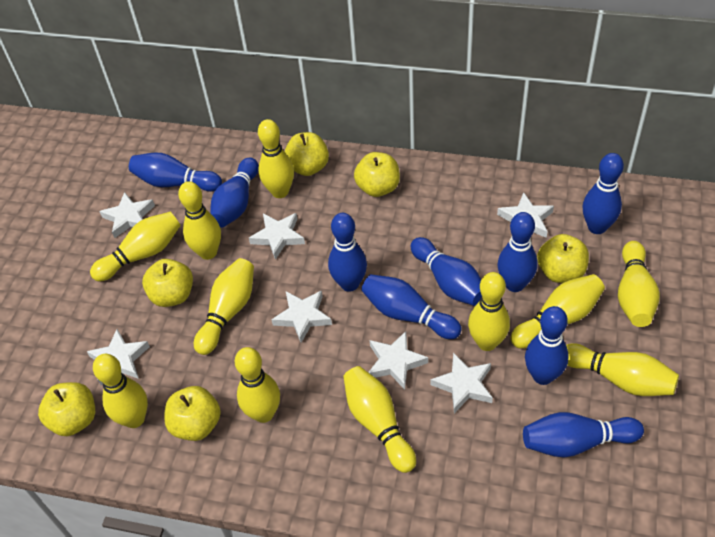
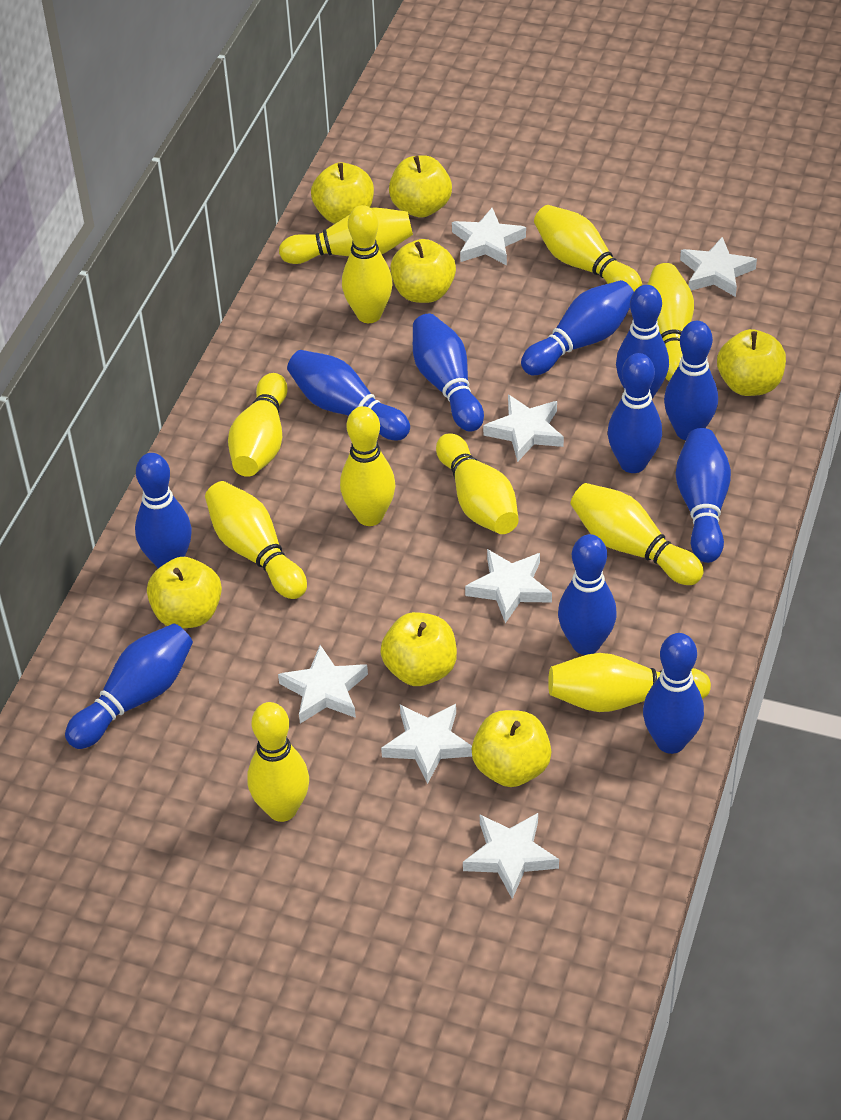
blue bowling pin: 9 -> 11
yellow apple: 6 -> 7

